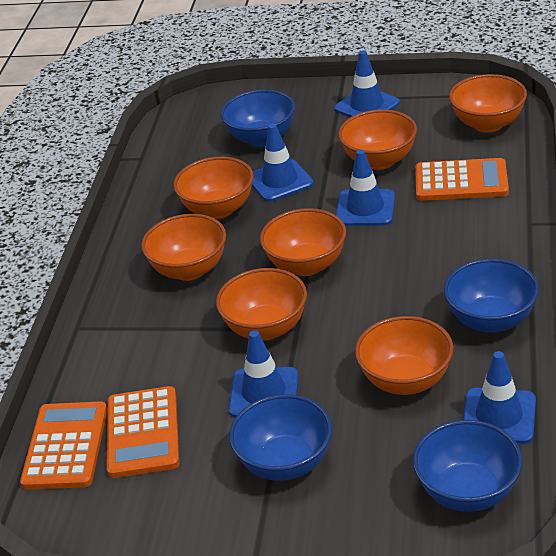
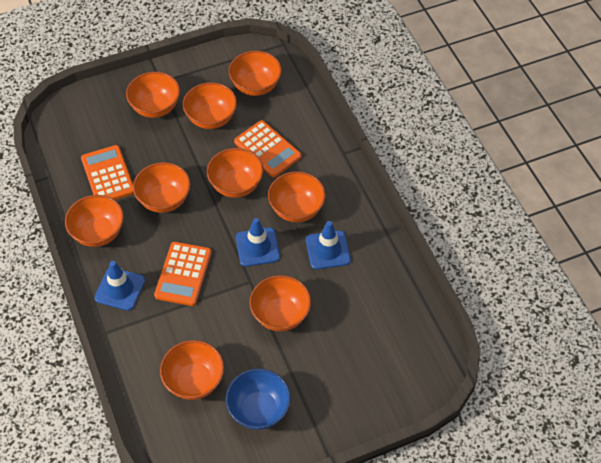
blue bowl: 4 -> 1
blue traffic cone: 5 -> 3
orange bowl: 7 -> 9

